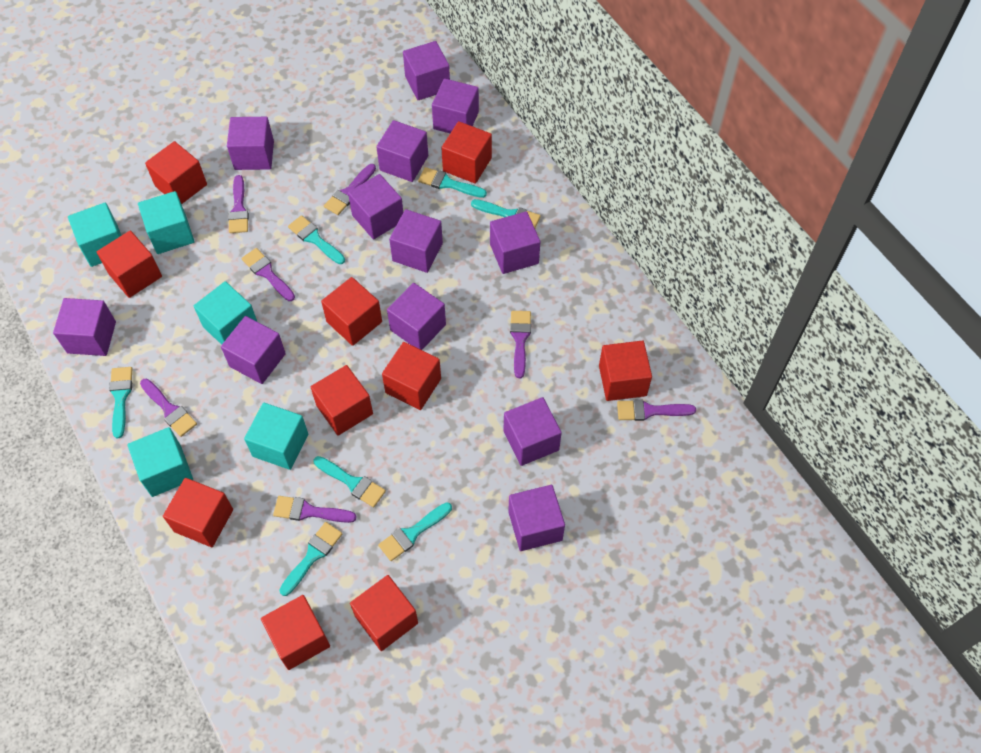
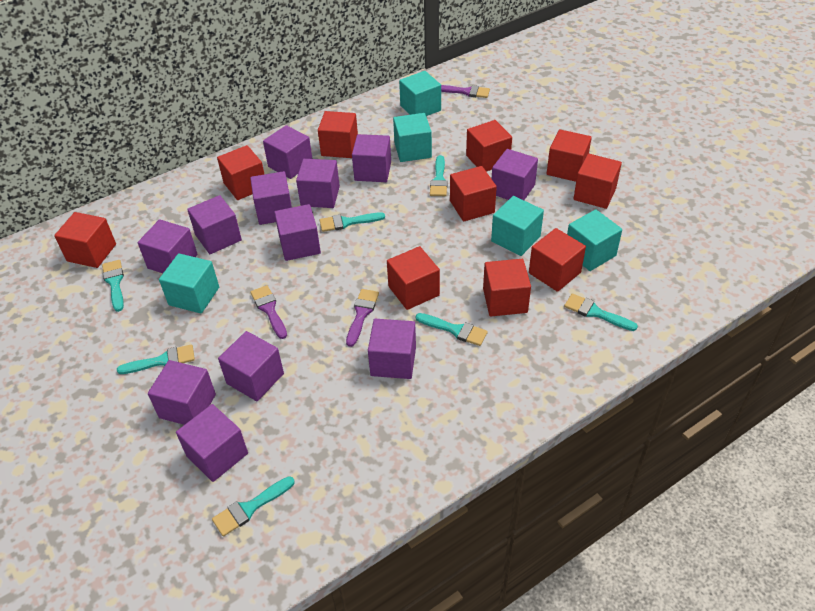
purple brush: 7 -> 3

